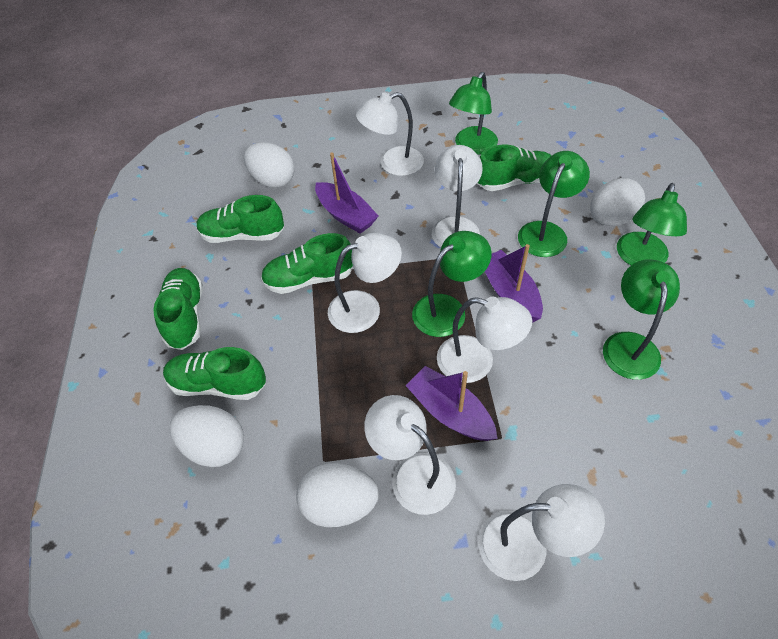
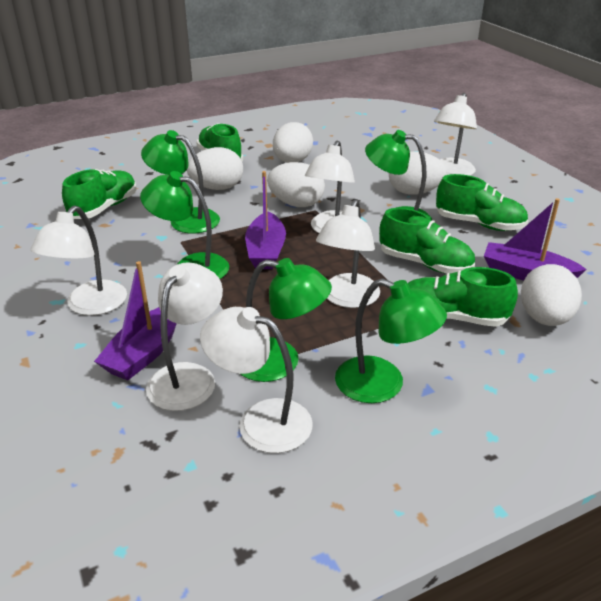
white egg: 4 -> 5

